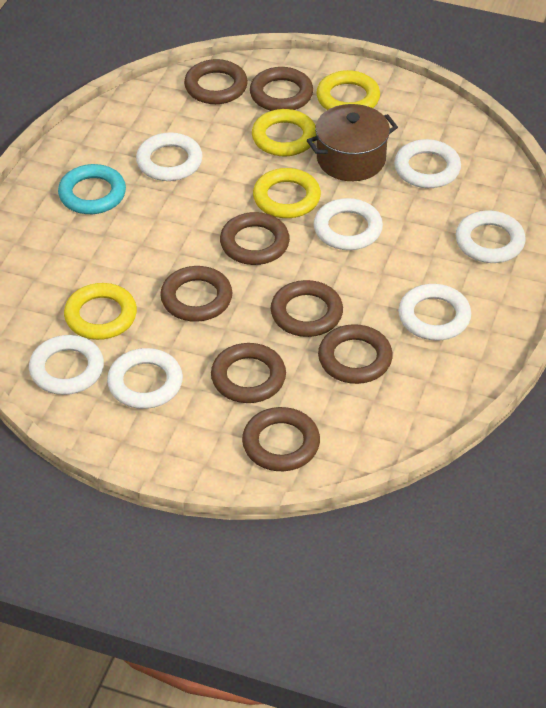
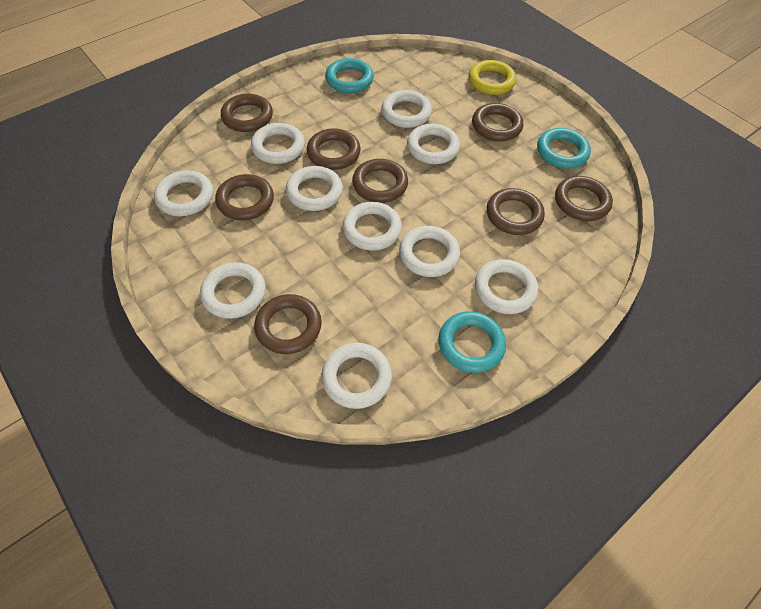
brown pot: 1 -> 0
turquoise ring: 1 -> 3
white ring: 7 -> 10
yellow ring: 4 -> 1

